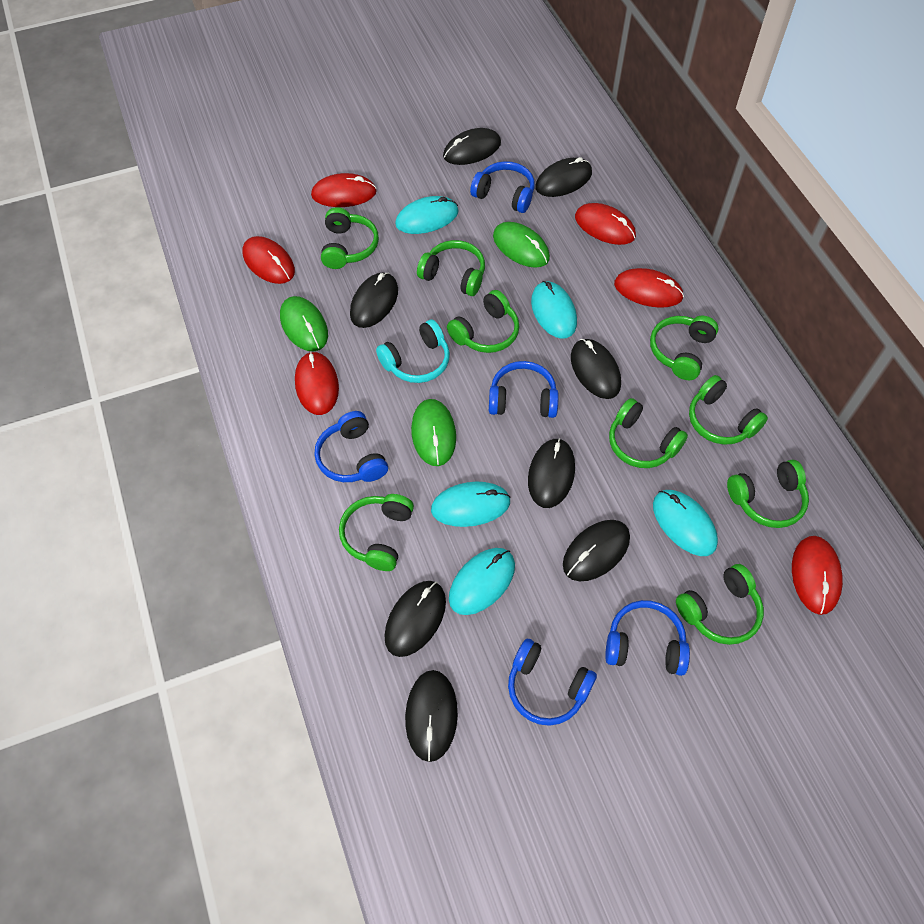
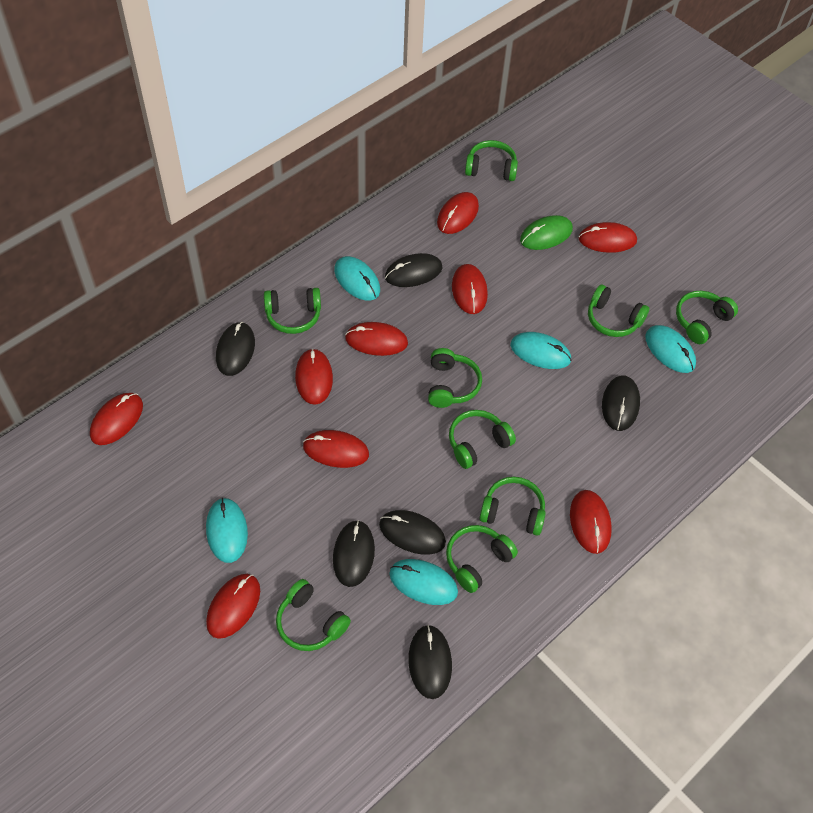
black mouse: 8 -> 6
blue headphones: 5 -> 0
green mouse: 3 -> 1
red mouse: 6 -> 9
turquoise headphones: 1 -> 0

